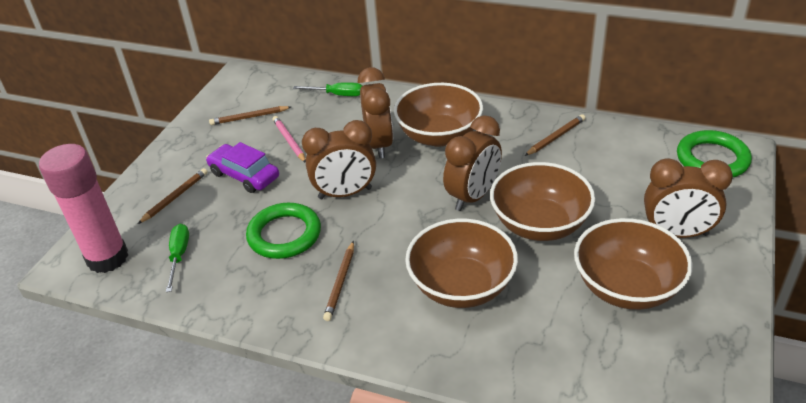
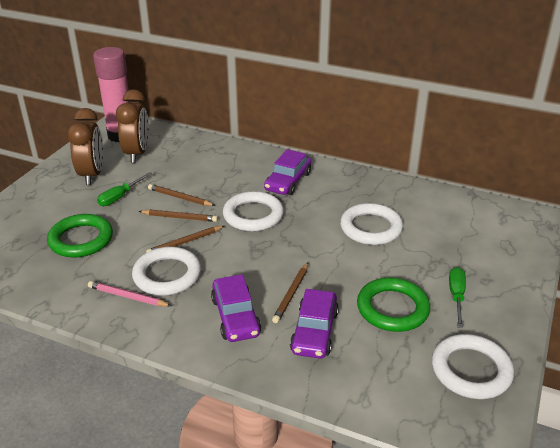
brown bowl: 4 -> 0
brown clock: 4 -> 2
purple car: 1 -> 3
white ring: 0 -> 4

